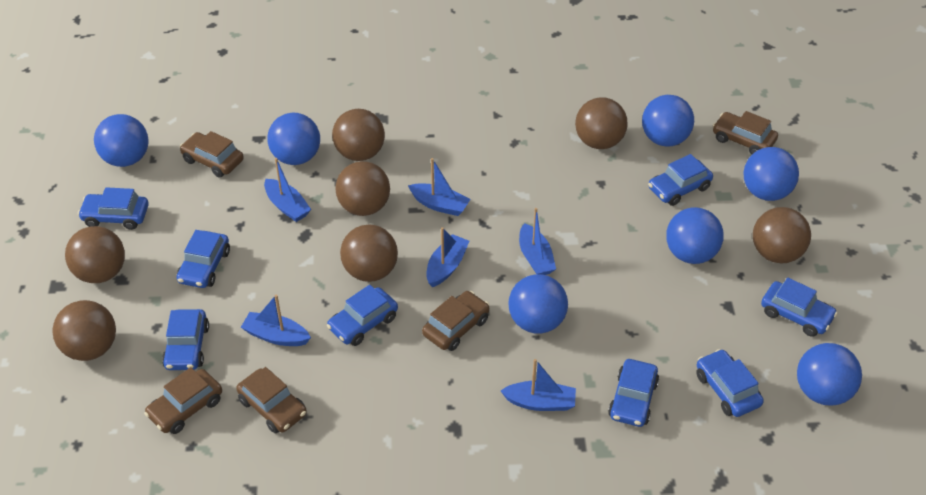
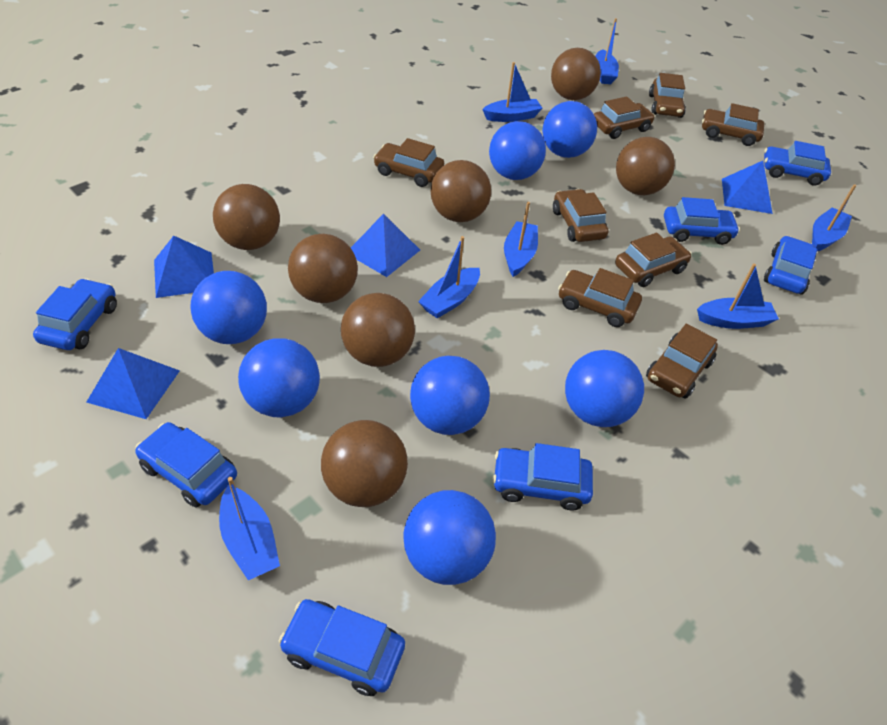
blue boat: 6 -> 7
blue car: 8 -> 7
blue pyramid: 0 -> 4
brown car: 5 -> 8

